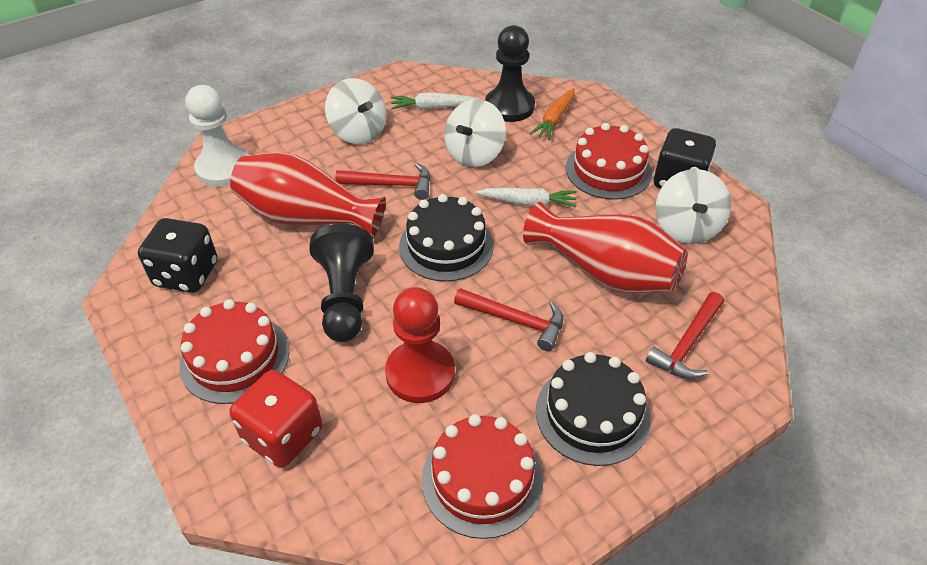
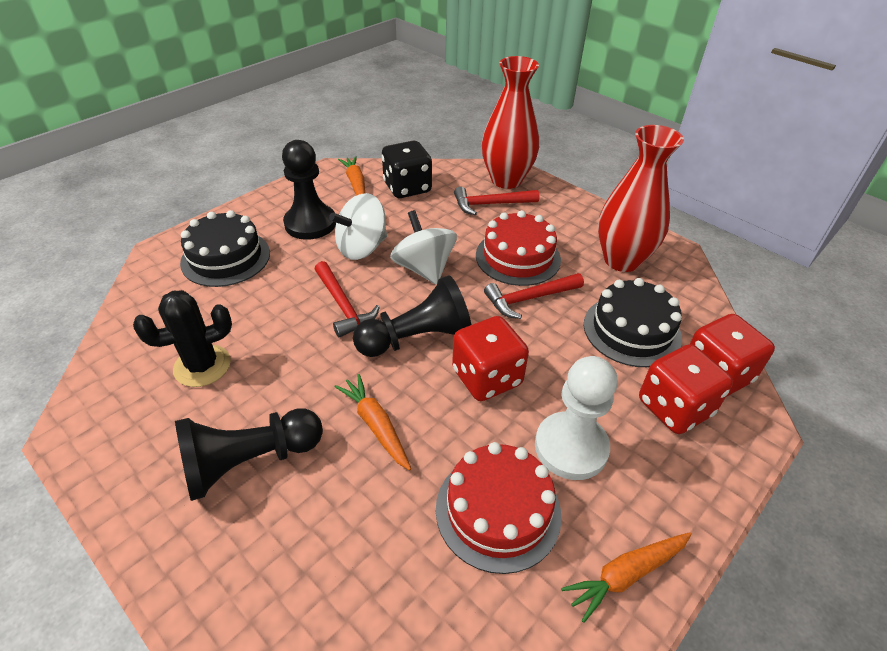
black cactus: 0 -> 1
black dice: 2 -> 1
black pawn: 2 -> 3
orange carrot: 1 -> 3
red cake: 3 -> 2
red dice: 1 -> 3
red pawn: 1 -> 0
white carrot: 2 -> 0
white spinning top: 3 -> 2

